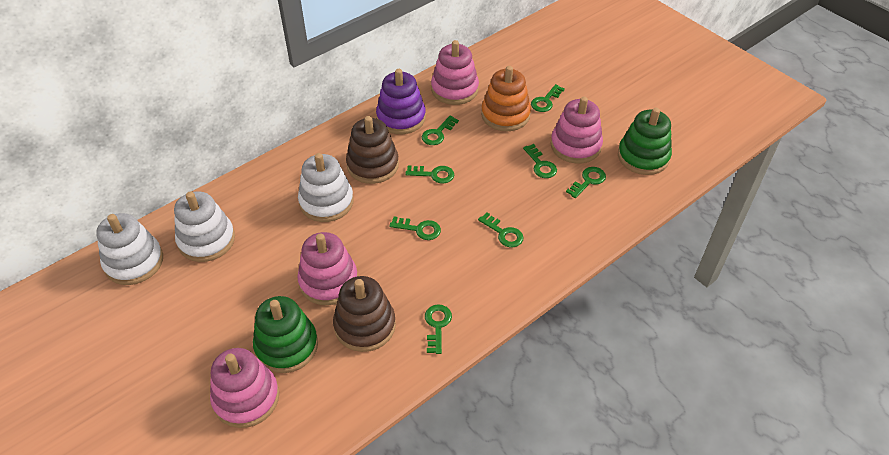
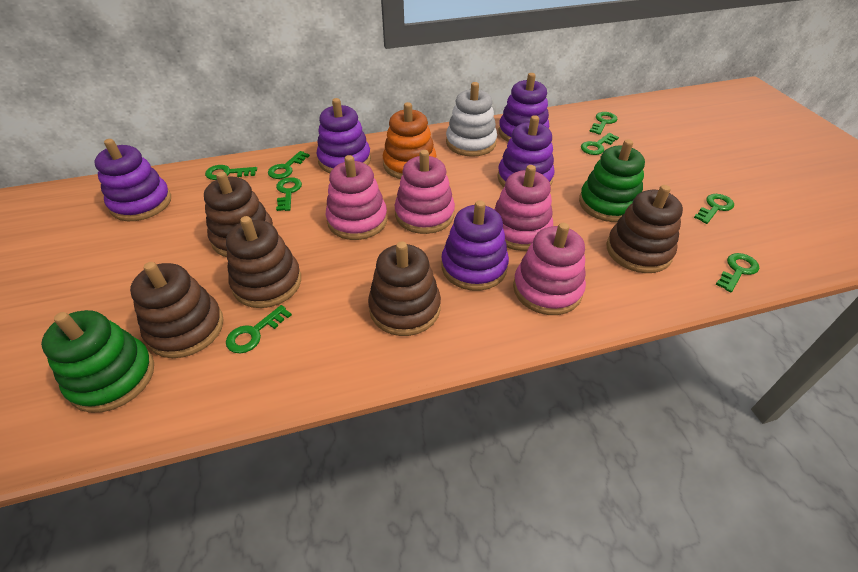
brown stacking toy: 2 -> 5
purple stacking toy: 1 -> 5
white stacking toy: 3 -> 1

